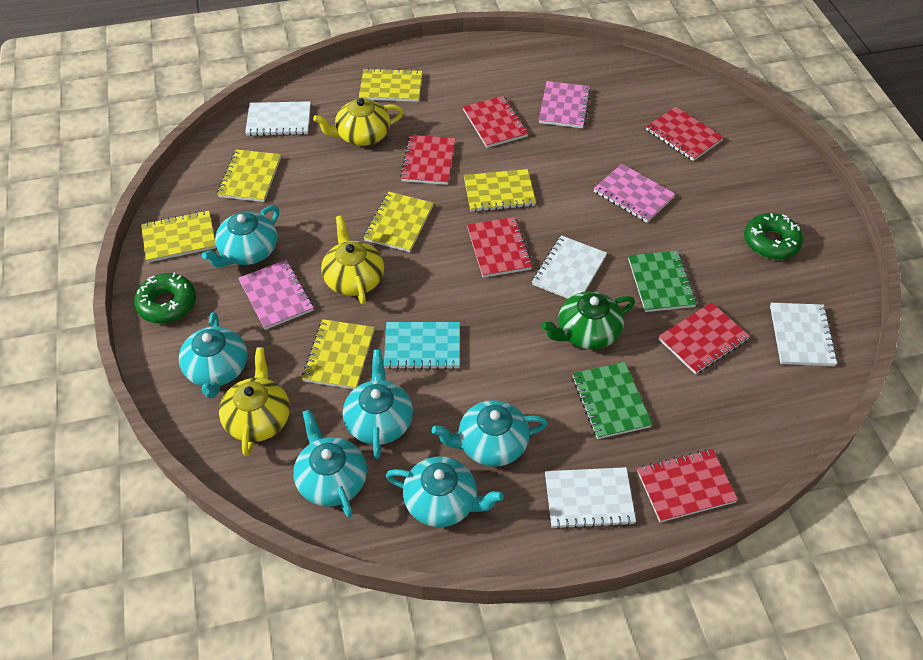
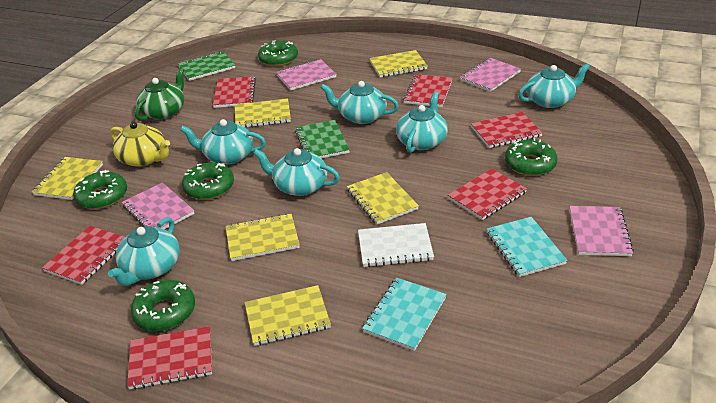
green donut: 2 -> 5
pink notebook: 3 -> 4
turquoise notebook: 1 -> 2
white notebook: 4 -> 1
yellow teapot: 3 -> 1

